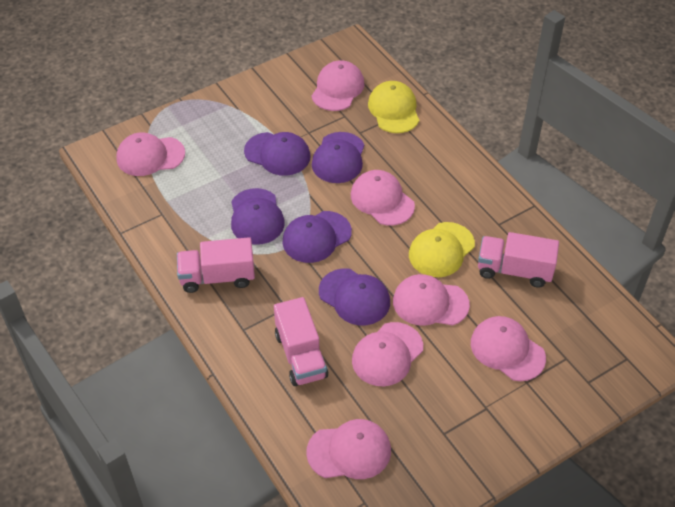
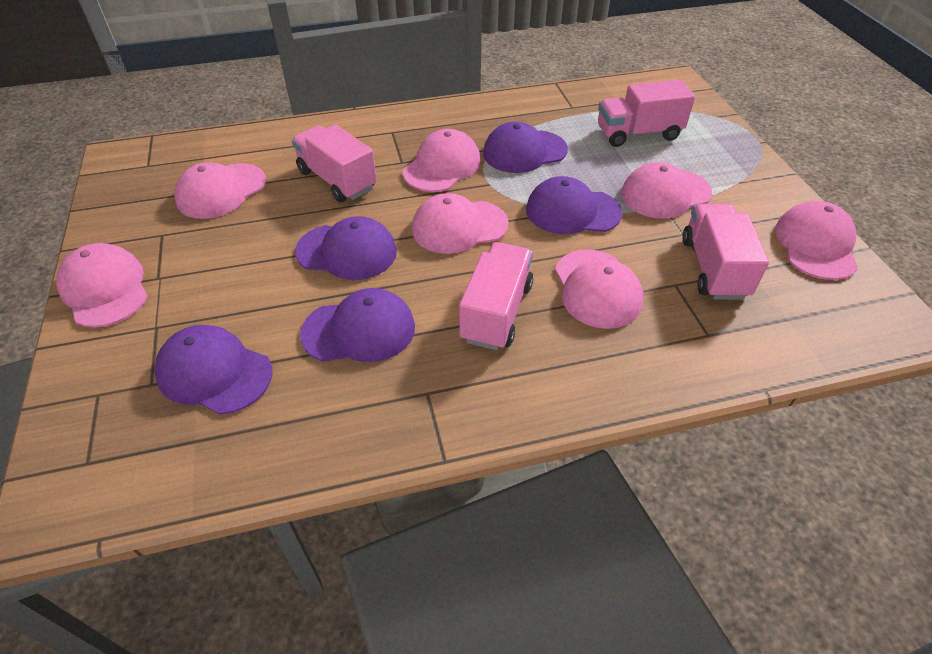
pink truck: 3 -> 4
yellow cap: 2 -> 0

